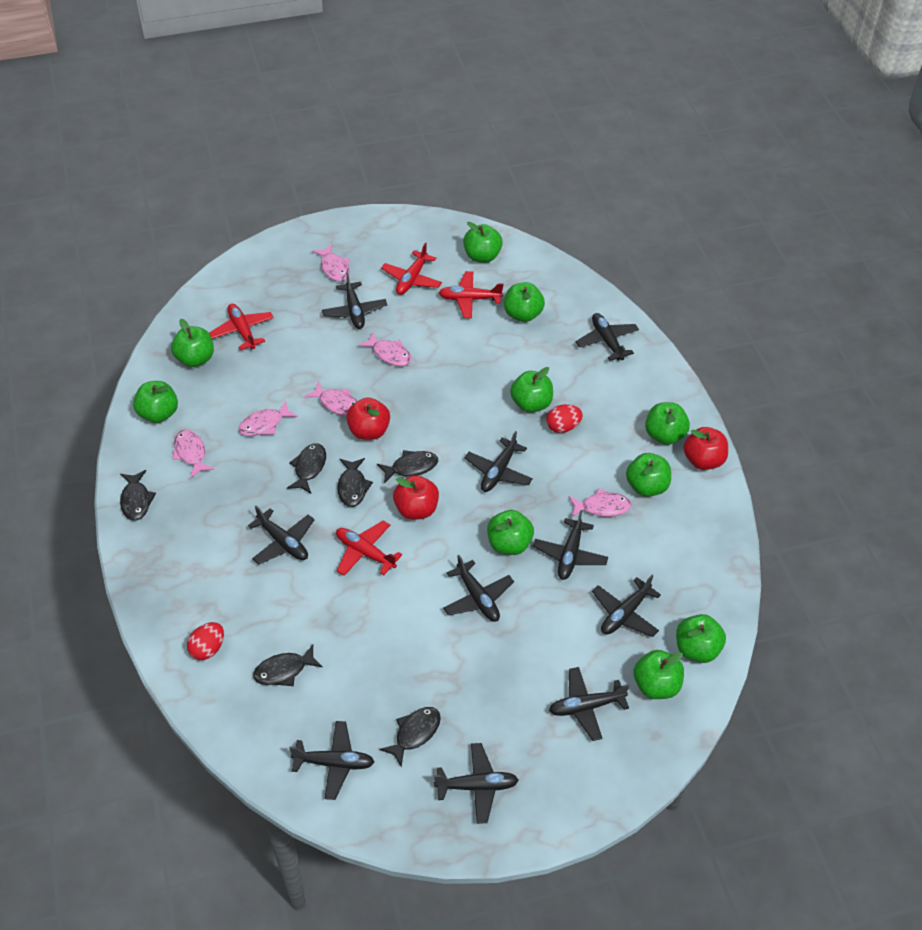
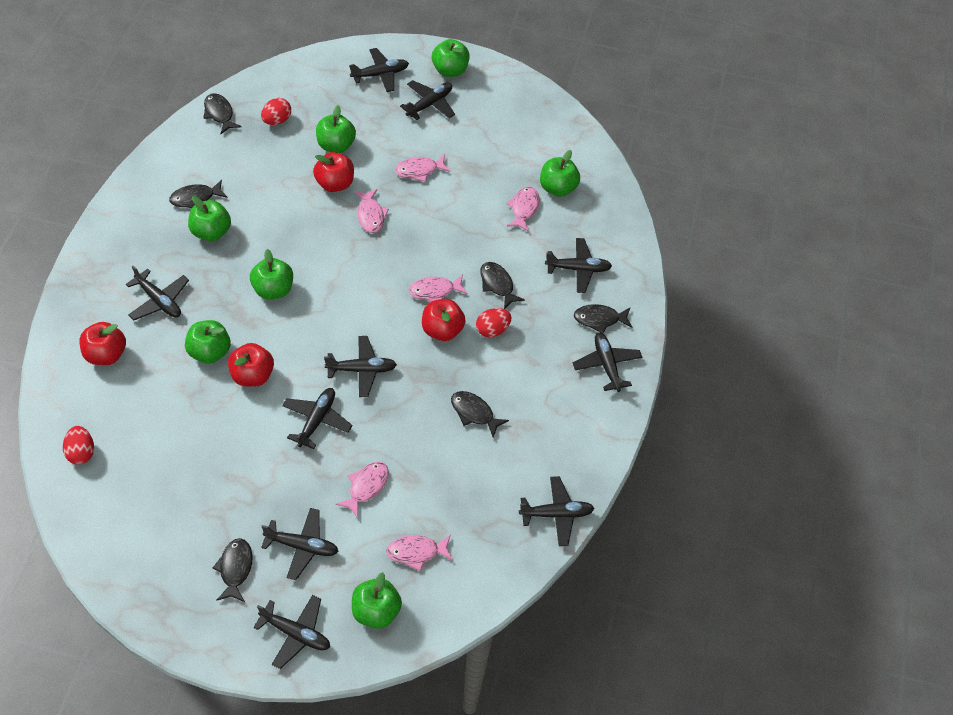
green apple: 10 -> 7
red apple: 3 -> 4
red egg: 2 -> 3
red plane: 4 -> 0

